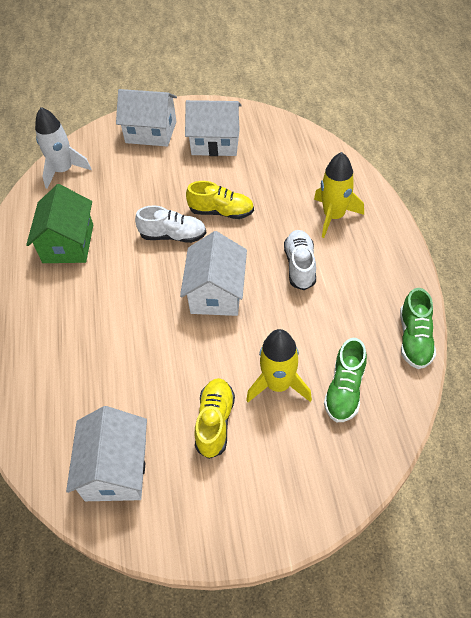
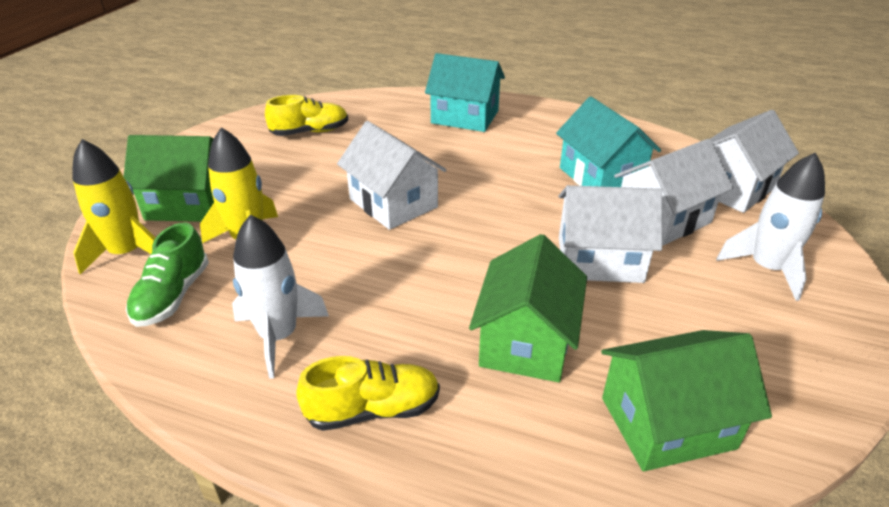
green house: 1 -> 3
green shoe: 2 -> 1
turquoise house: 0 -> 2
white rocket: 1 -> 2
white shoe: 2 -> 0

